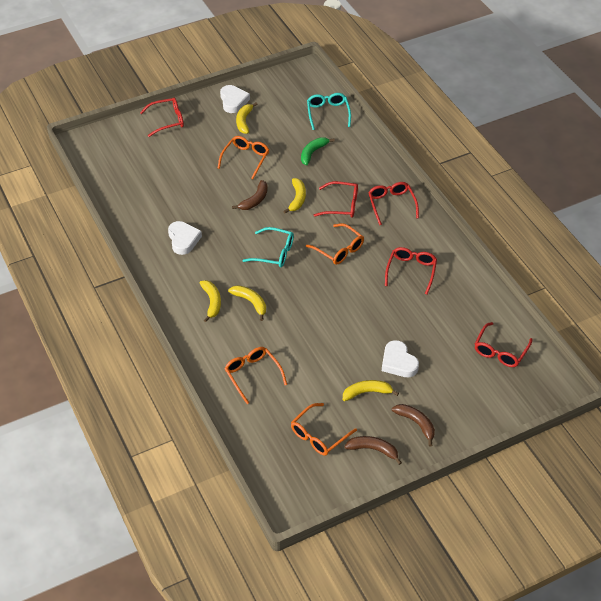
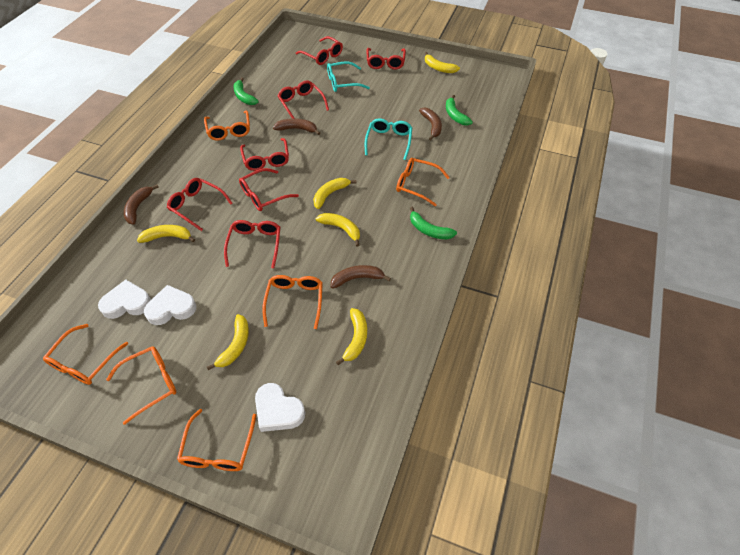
brown banana: 3 -> 4
green banana: 1 -> 3
orange glasses: 4 -> 6
red glasses: 5 -> 7
yellow banana: 5 -> 6

